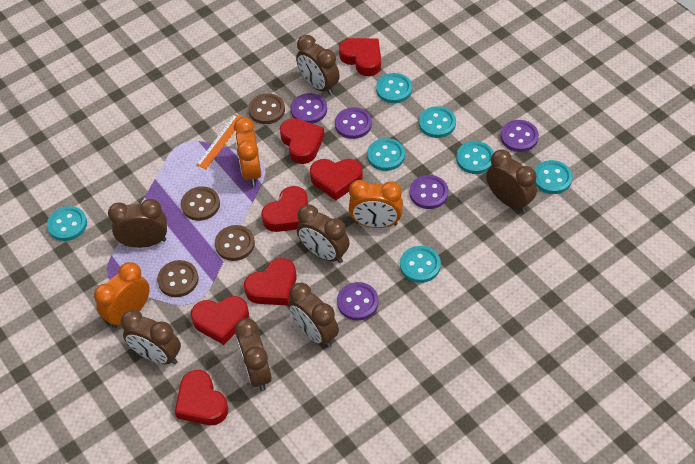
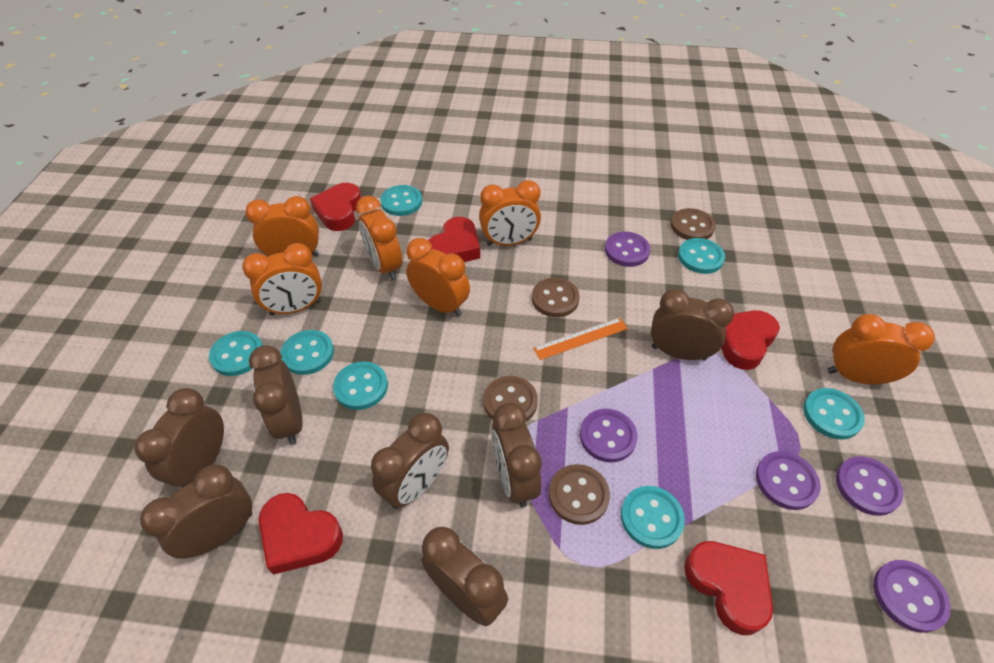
orange clock: 3 -> 6
red heart: 7 -> 5

